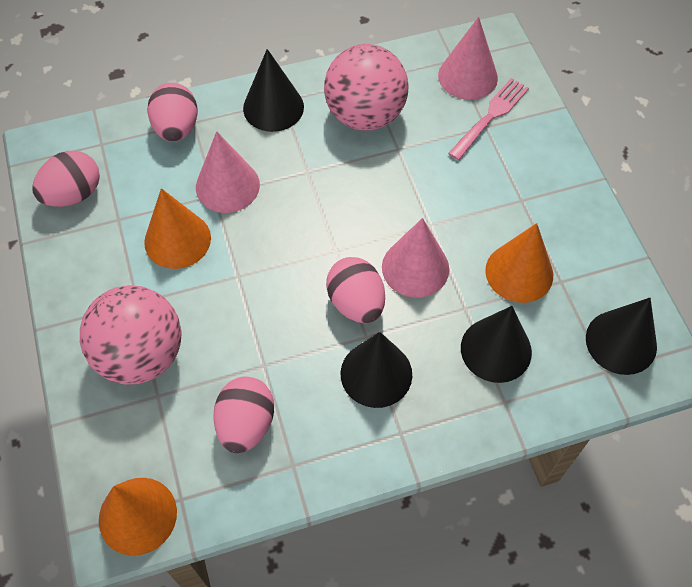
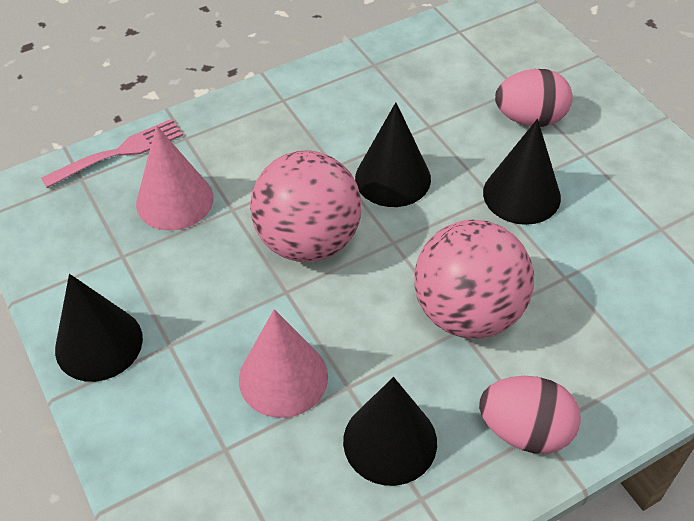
orange cone: 3 -> 0
pink cone: 3 -> 2
pink egg: 4 -> 2

